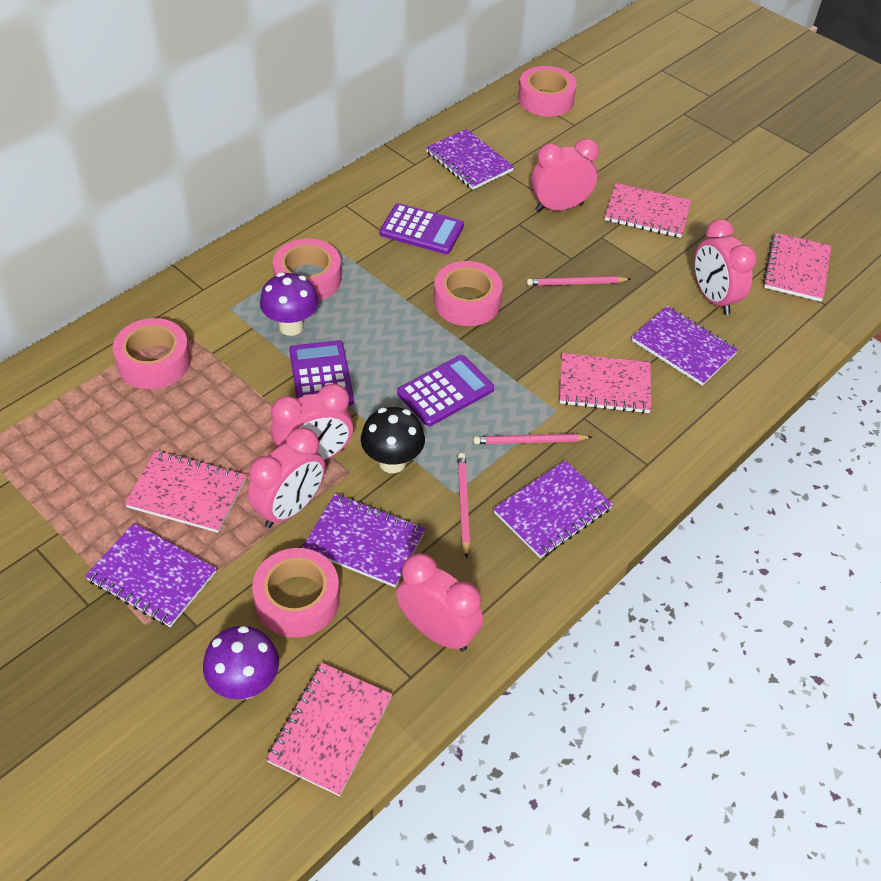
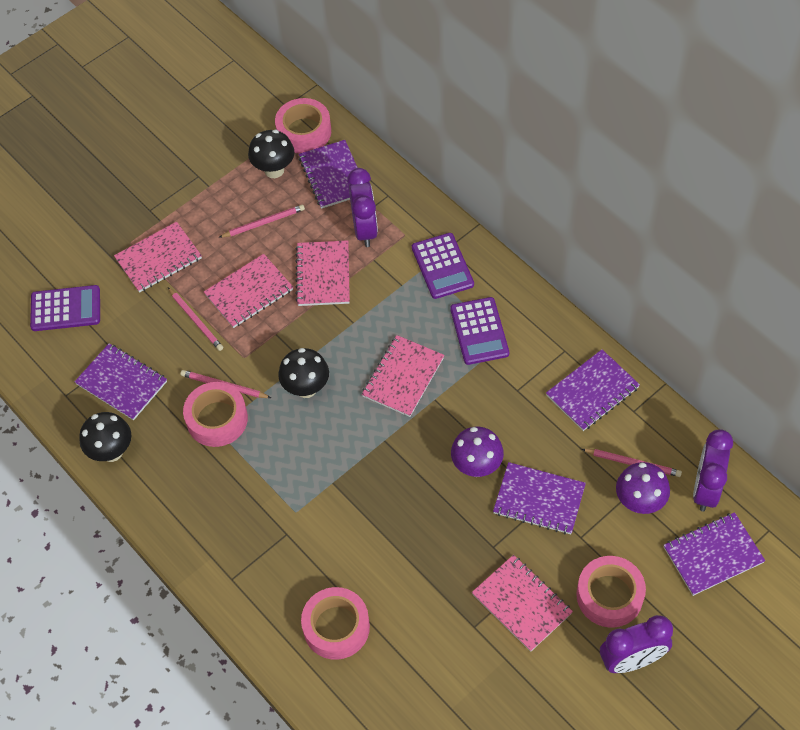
black mushroom: 1 -> 3
pink clock: 5 -> 0
pink pencil: 3 -> 4
pink tape: 5 -> 4
purple clock: 0 -> 3

